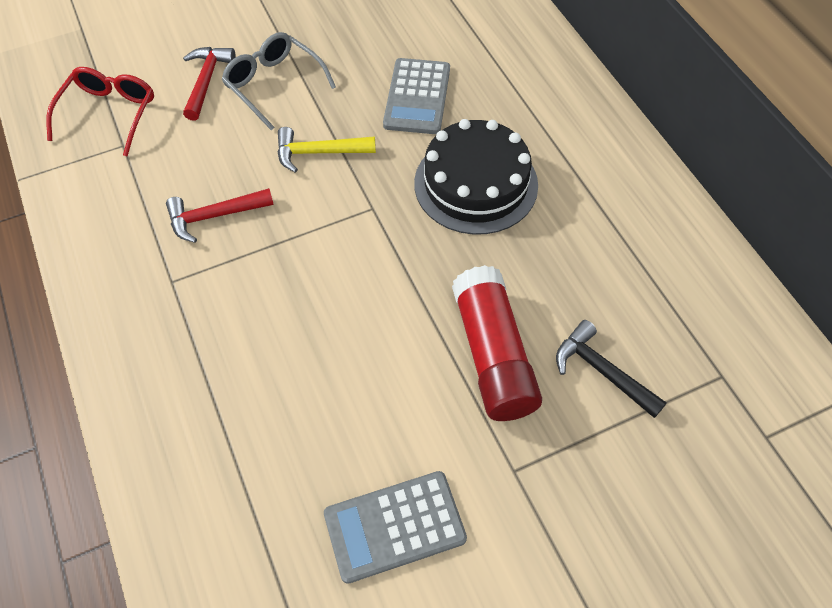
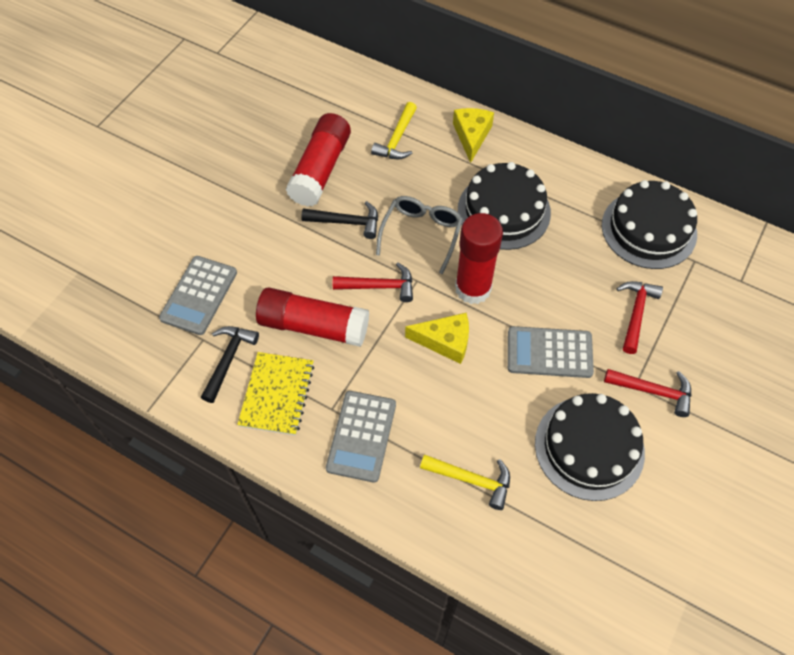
black cake: 1 -> 3
black hammer: 1 -> 2
grey calculator: 2 -> 3
red glasses: 1 -> 0
red glue stick: 1 -> 3
red hammer: 2 -> 3
yellow cheese: 0 -> 2
yellow hammer: 1 -> 2
yellow notebook: 0 -> 1

